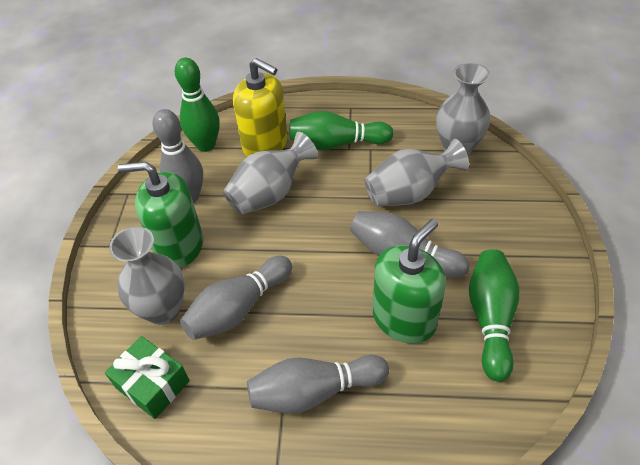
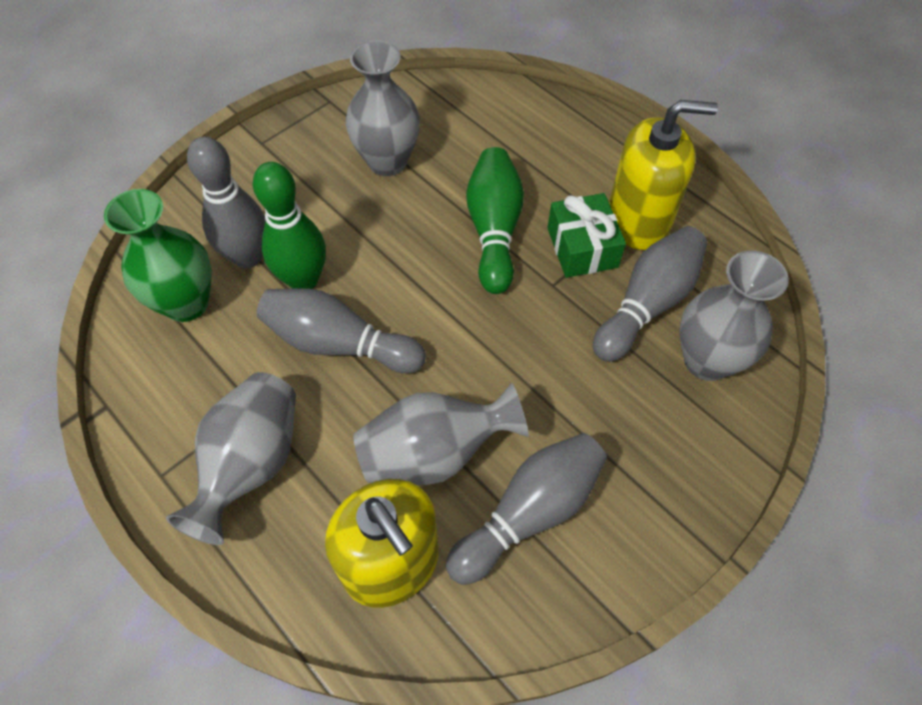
green bowling pin: 3 -> 2
green soap dispenser: 2 -> 0
green vase: 0 -> 1
yellow soap dispenser: 1 -> 2

